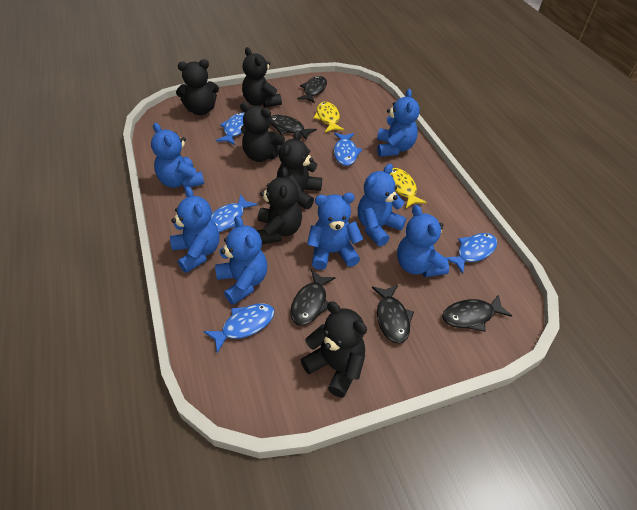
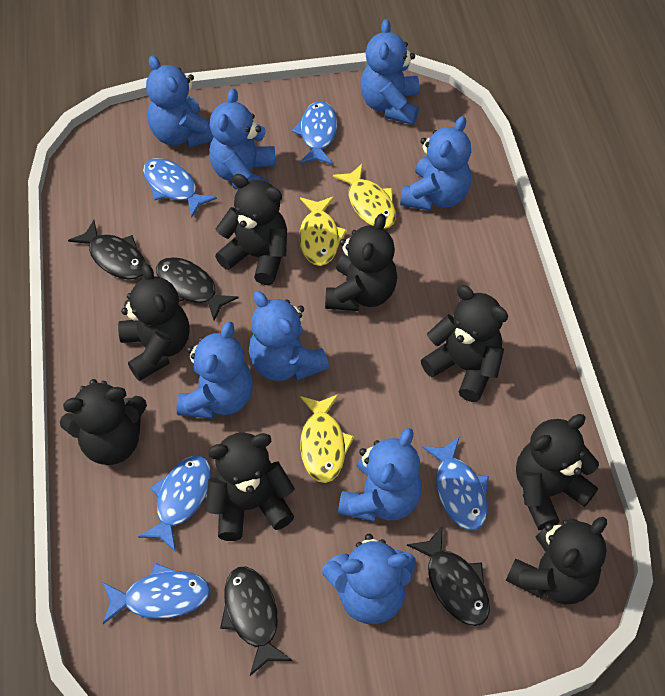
black fish: 5 -> 4
black teddy bear: 6 -> 8
blue teddy bear: 7 -> 8
yellow fish: 2 -> 3

